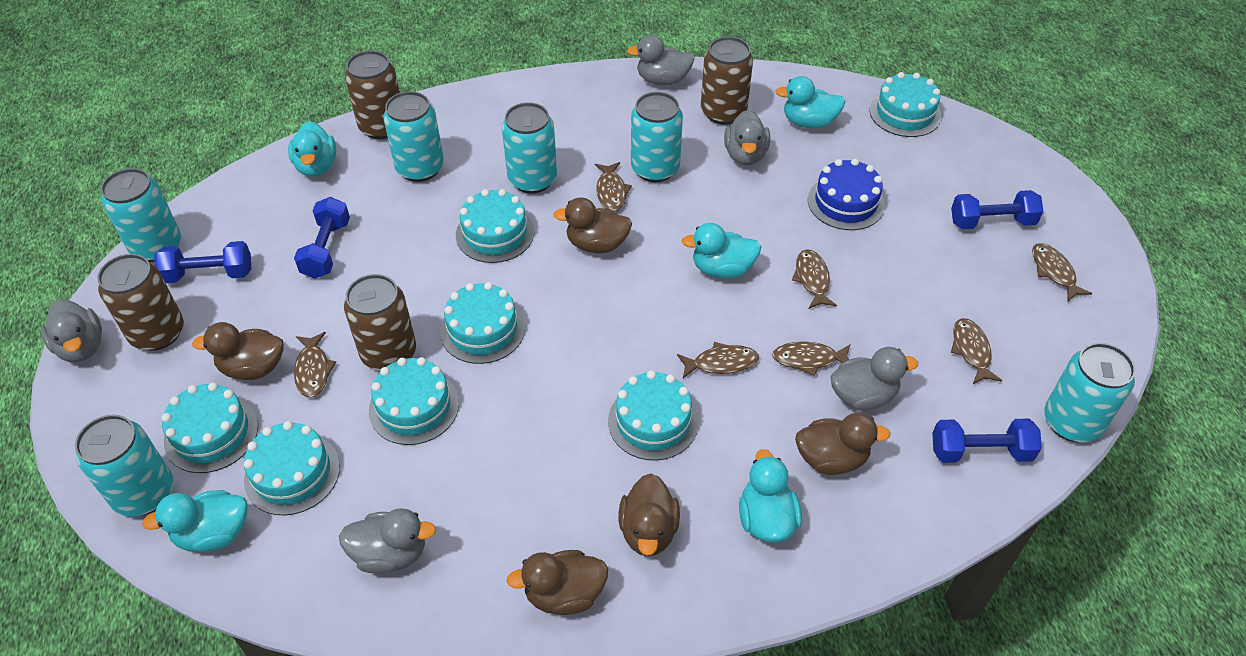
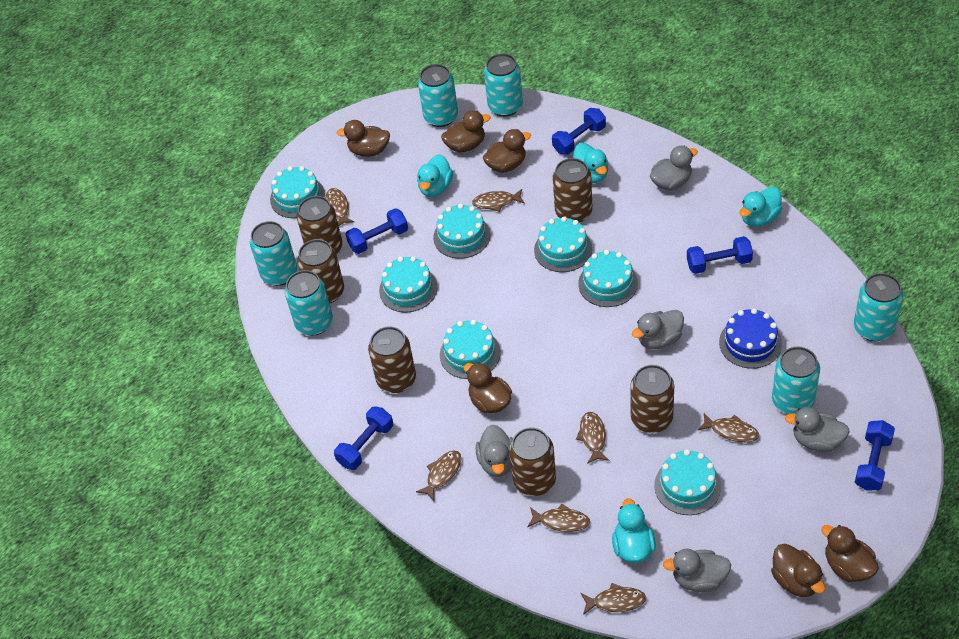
blue dumbbell: 4 -> 5
brown can: 4 -> 6
brown duck: 5 -> 6
turquoise duck: 5 -> 4

